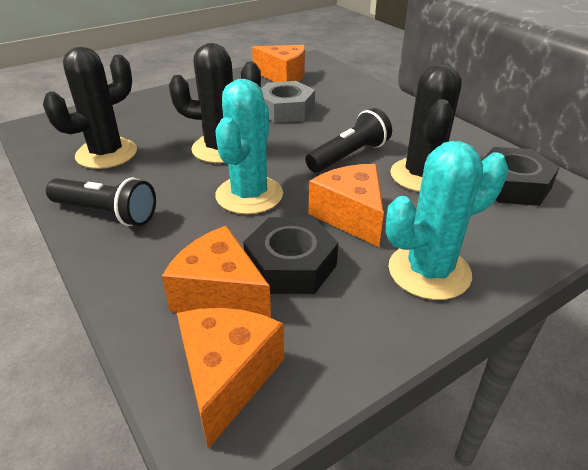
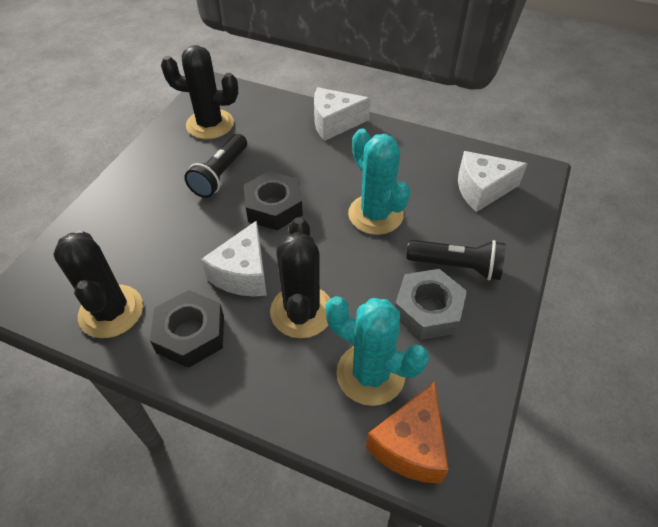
orange cheese: 4 -> 1
white cheese: 0 -> 3

